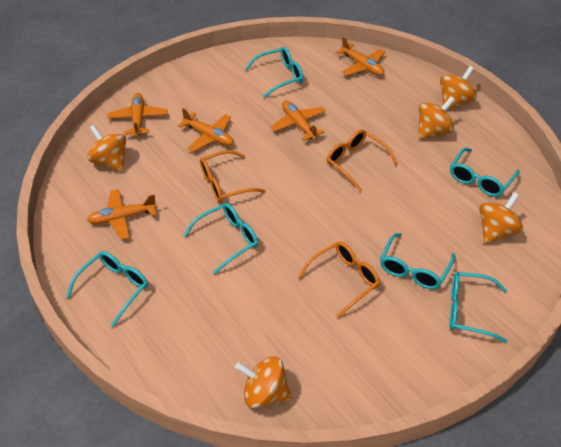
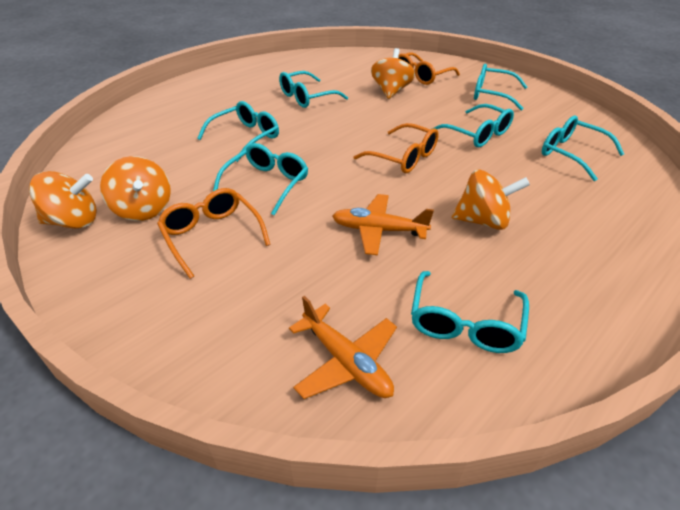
orange plane: 5 -> 2
orange spinning top: 5 -> 4
turquoise glasses: 6 -> 7

